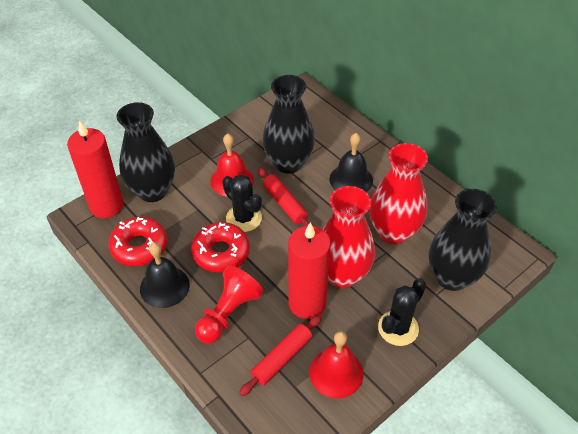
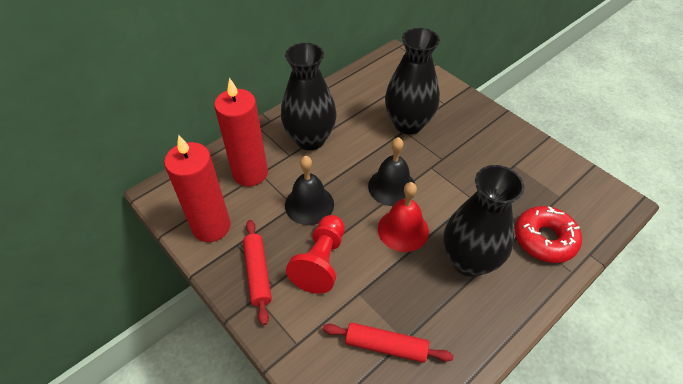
black cactus: 2 -> 0
red bell: 2 -> 1
red donut: 2 -> 1
red vase: 2 -> 0

